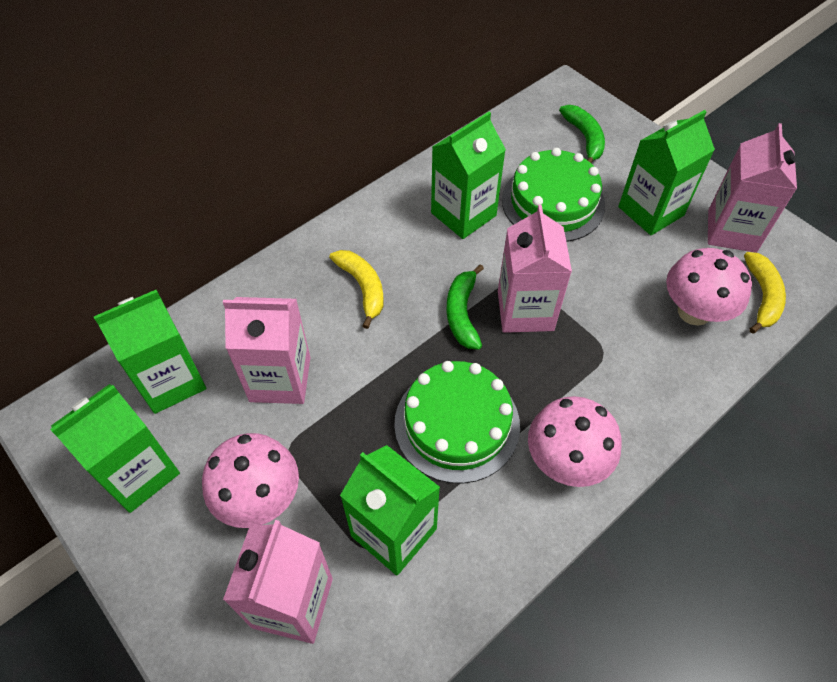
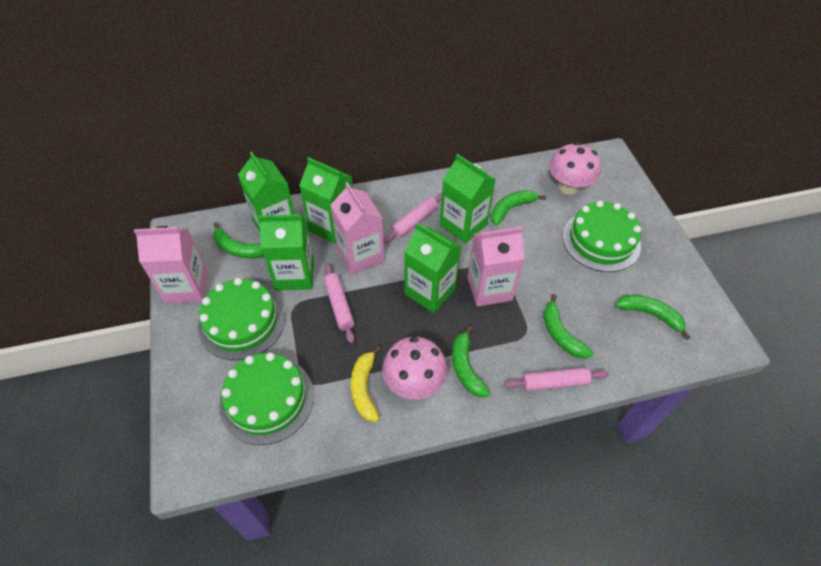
green banana: 2 -> 5
green cake: 2 -> 3
pink carton: 4 -> 3
pink mushroom: 3 -> 2
pink rolling pin: 0 -> 3
yellow banana: 2 -> 1

